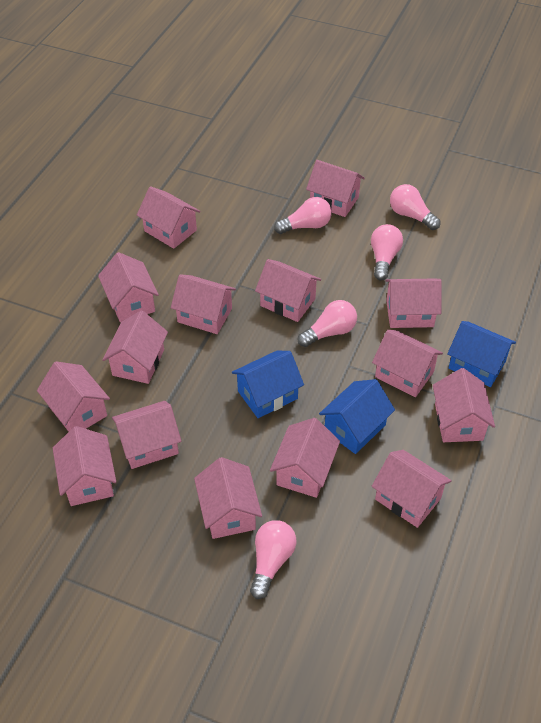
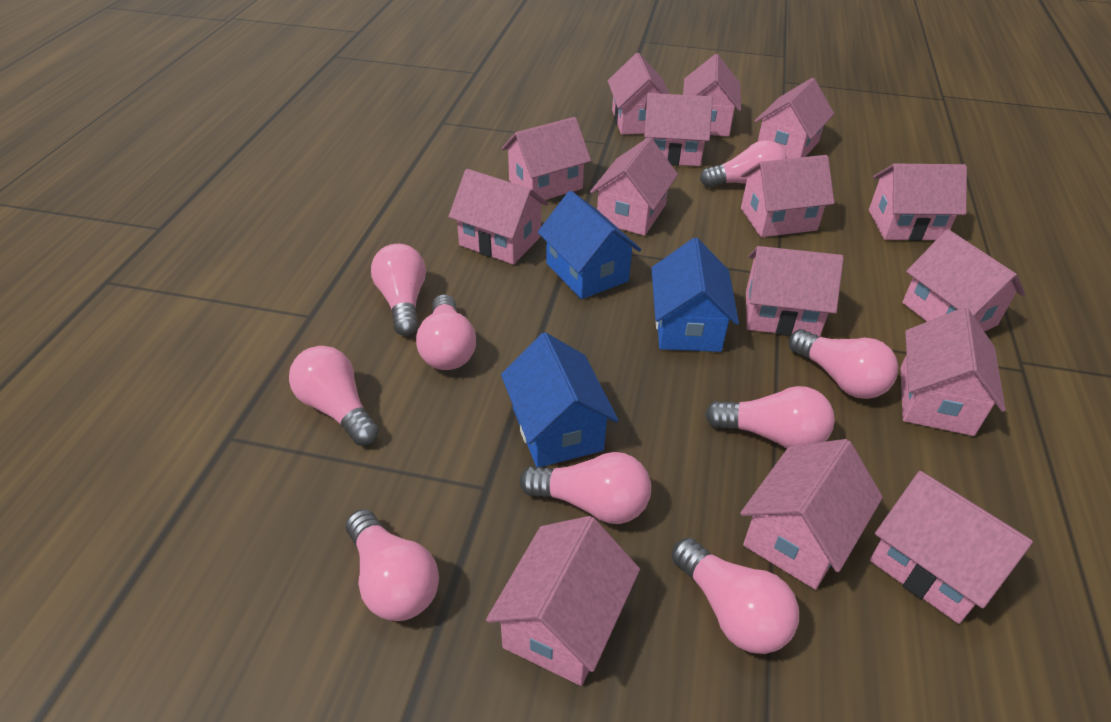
pink light bulb: 5 -> 9

